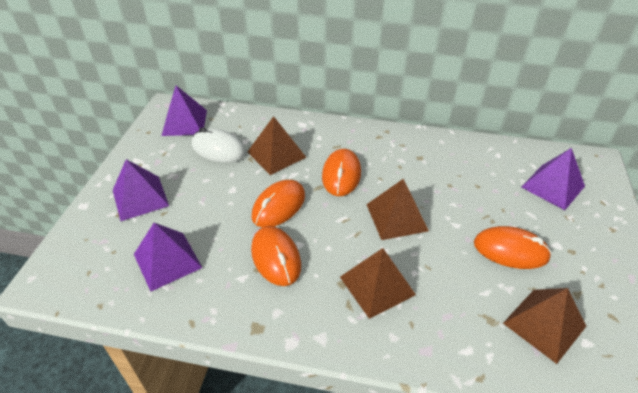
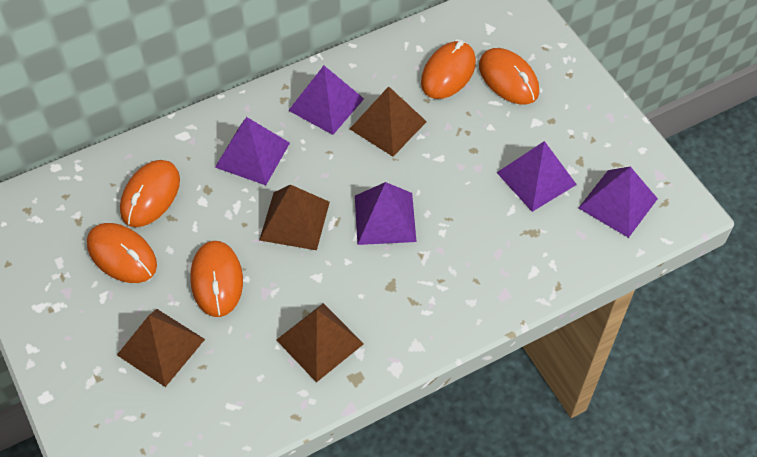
orange mouse: 4 -> 5
purple pyramid: 4 -> 5
white mouse: 1 -> 0

